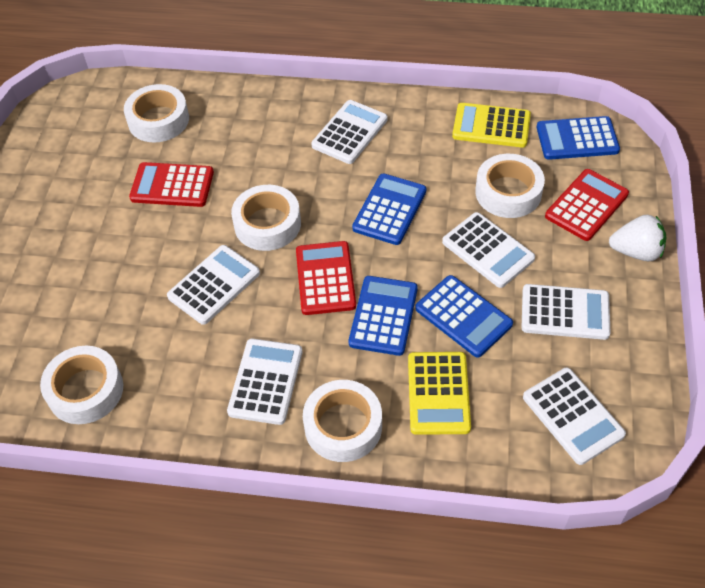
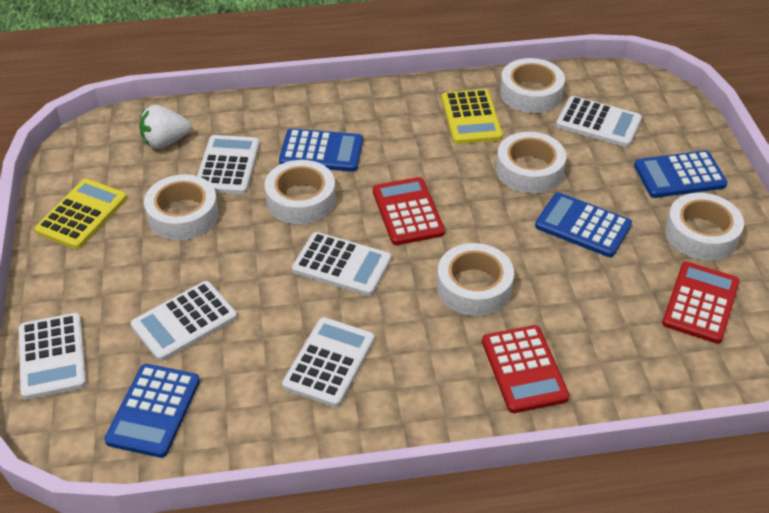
white tape: 5 -> 6

